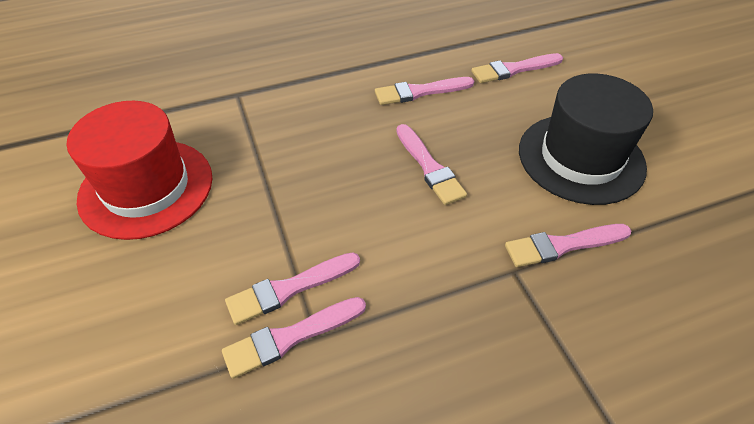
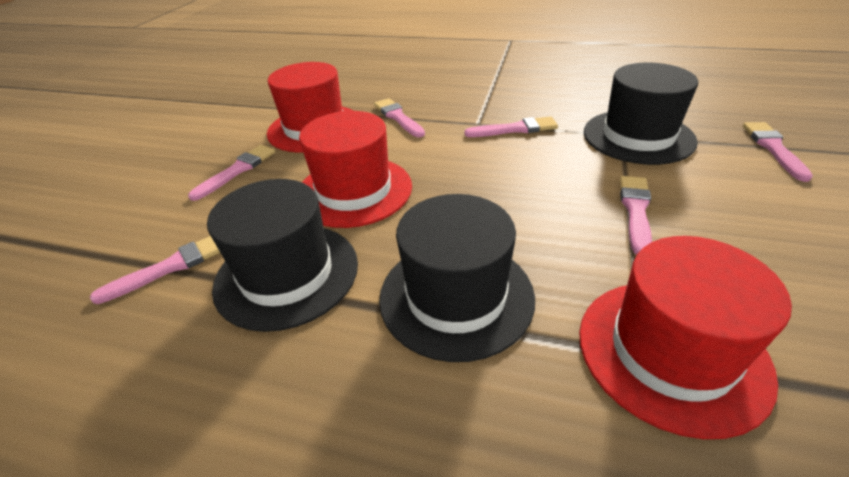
black hat: 1 -> 3
red hat: 1 -> 3

